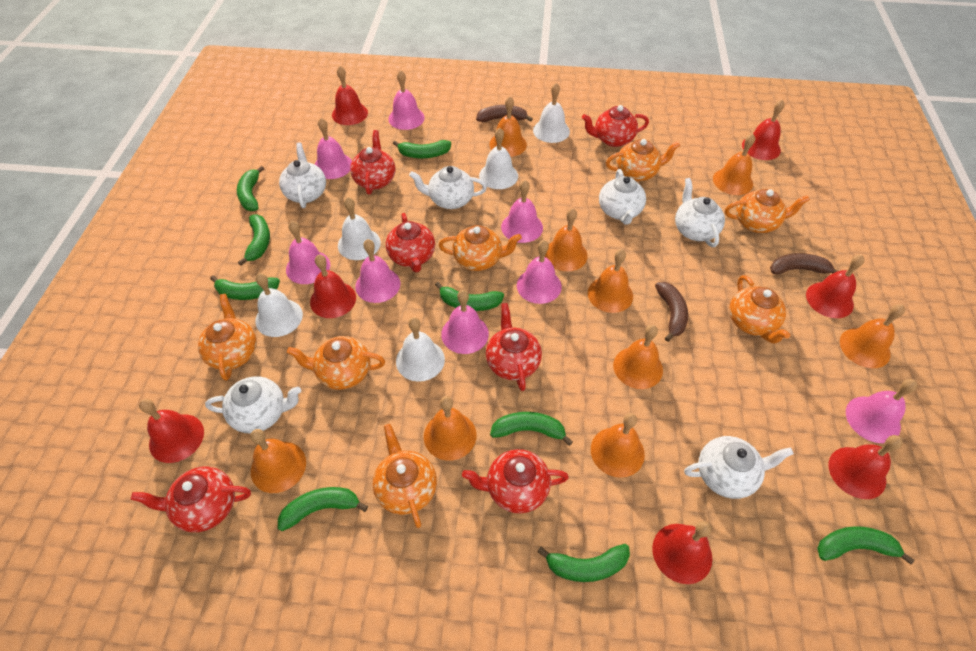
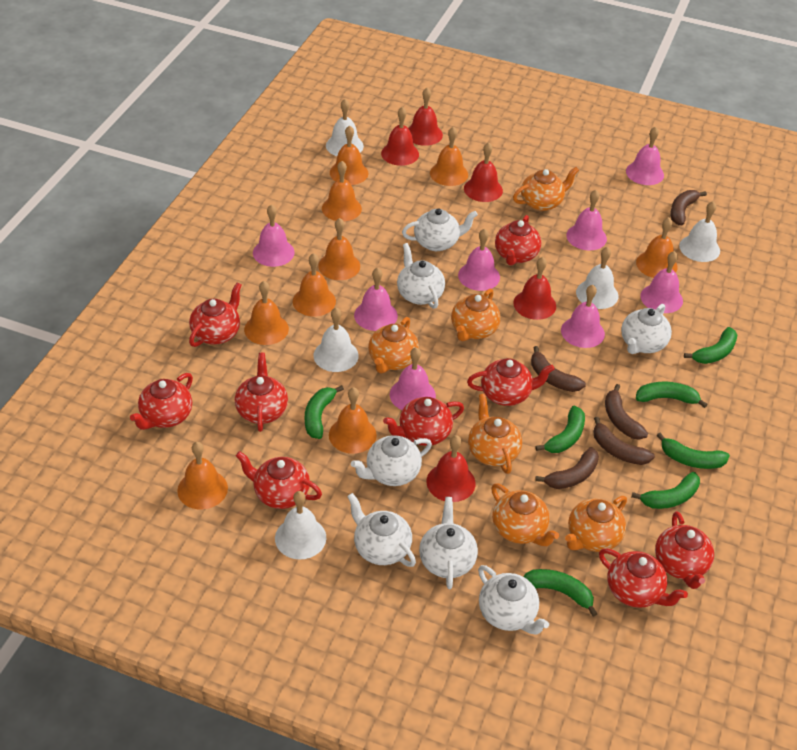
brown banana: 3 -> 5
green banana: 9 -> 7
orange teapot: 7 -> 6
red bell: 7 -> 5
red teapot: 6 -> 9
white teapot: 6 -> 7

